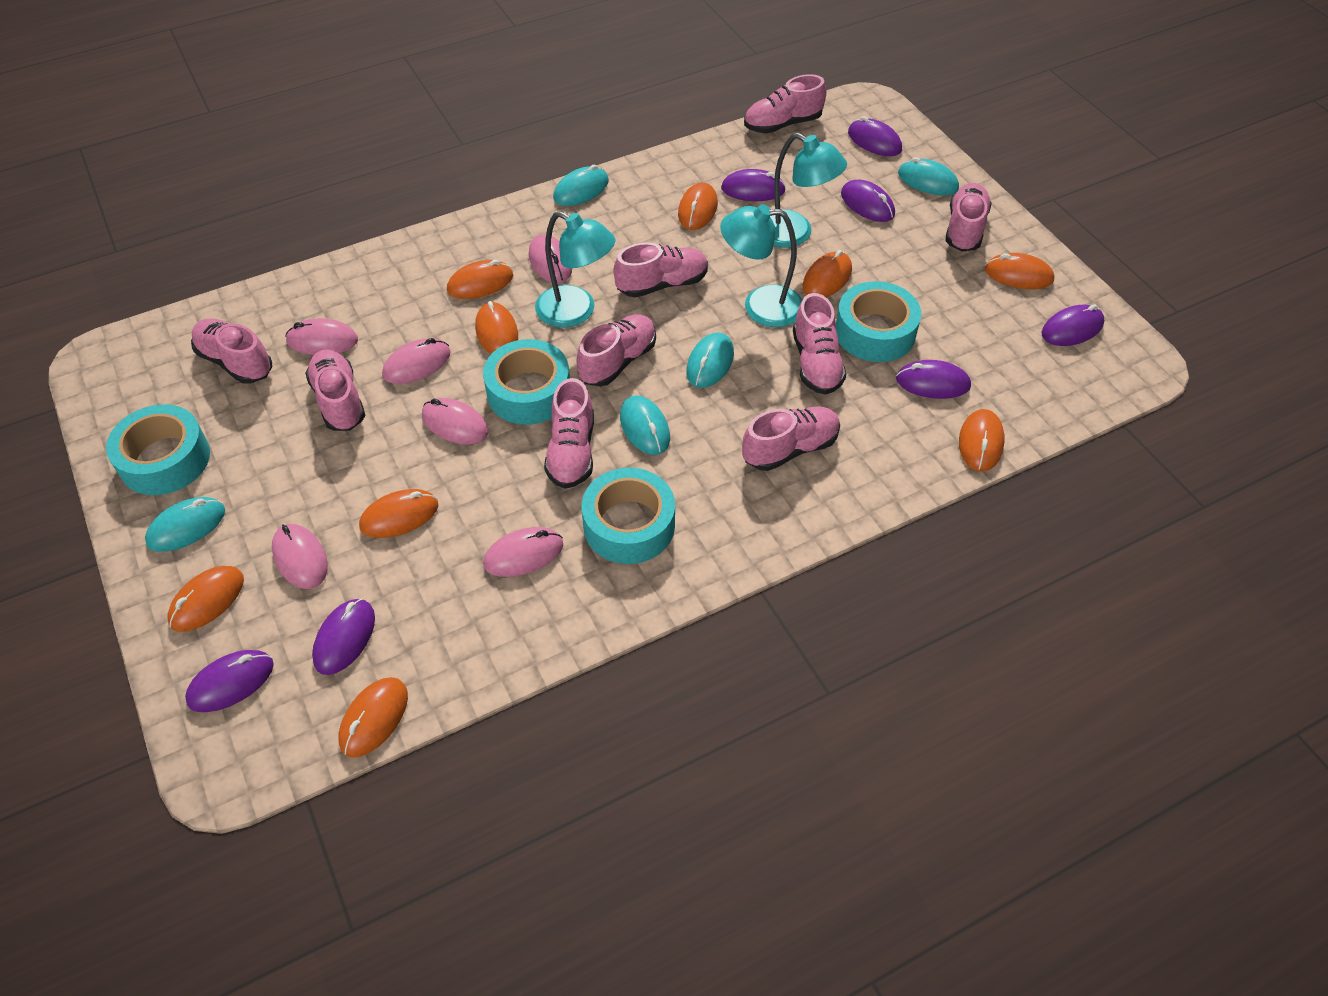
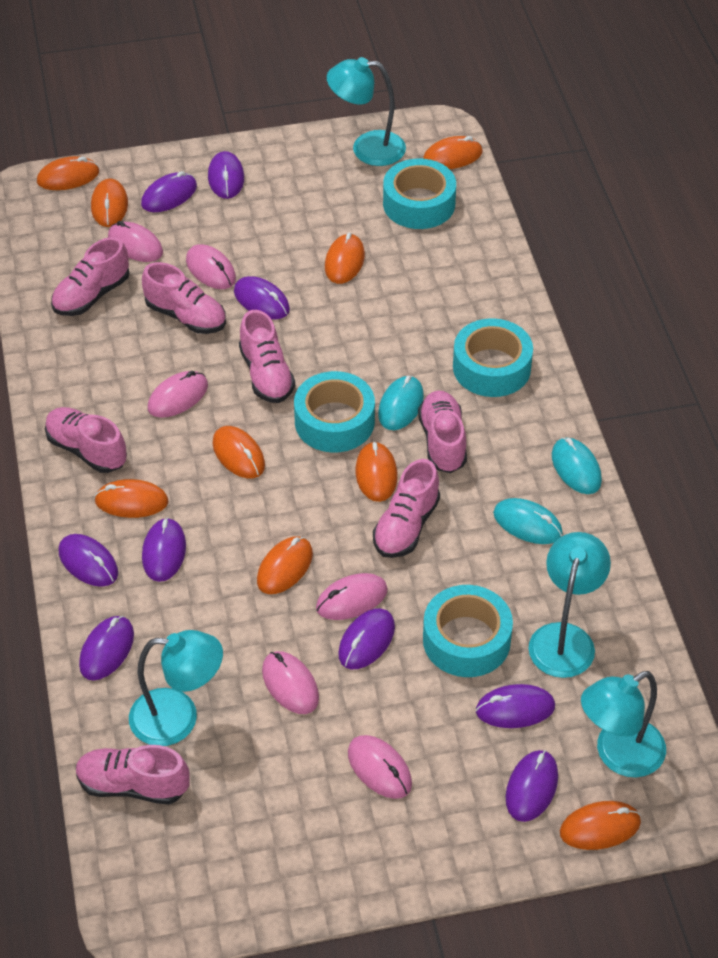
pink shoe: 9 -> 7
purple mouse: 7 -> 9
turquoise lamp: 3 -> 4
turquoise mouse: 5 -> 3

